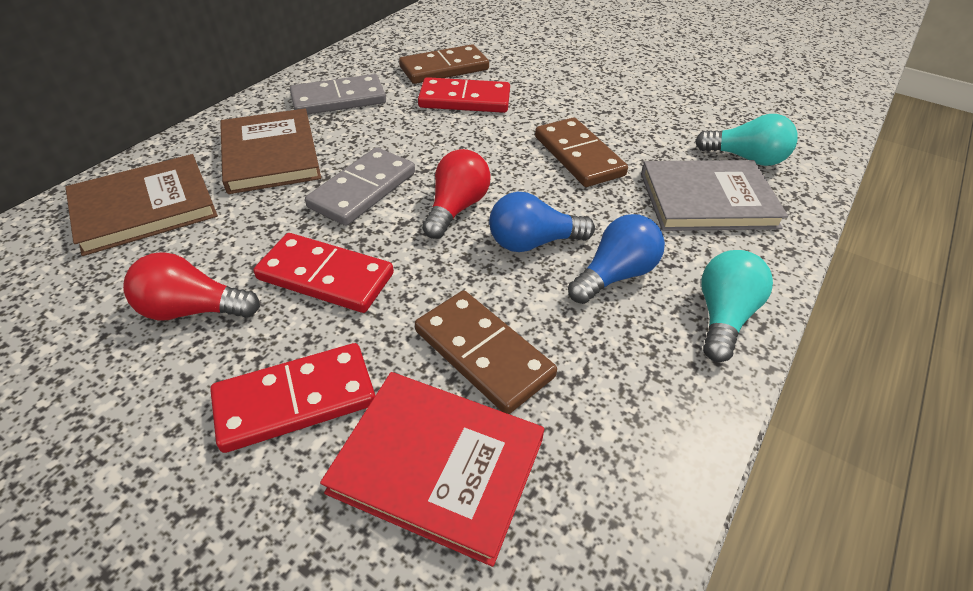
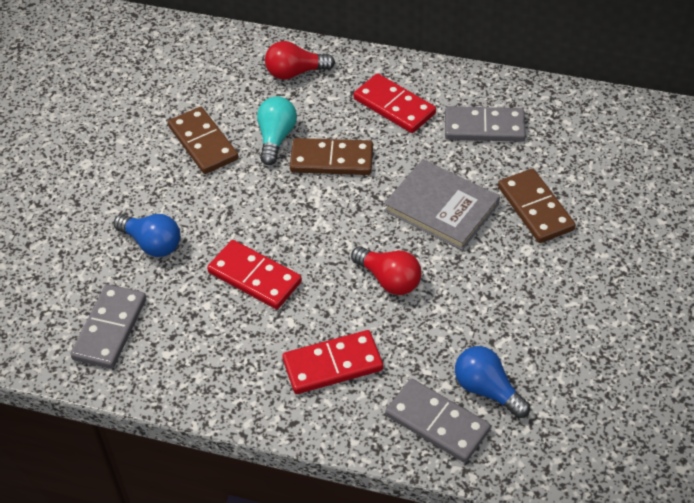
brown book: 2 -> 0
grey domino: 2 -> 3
red book: 1 -> 0
turquoise light bulb: 2 -> 1

